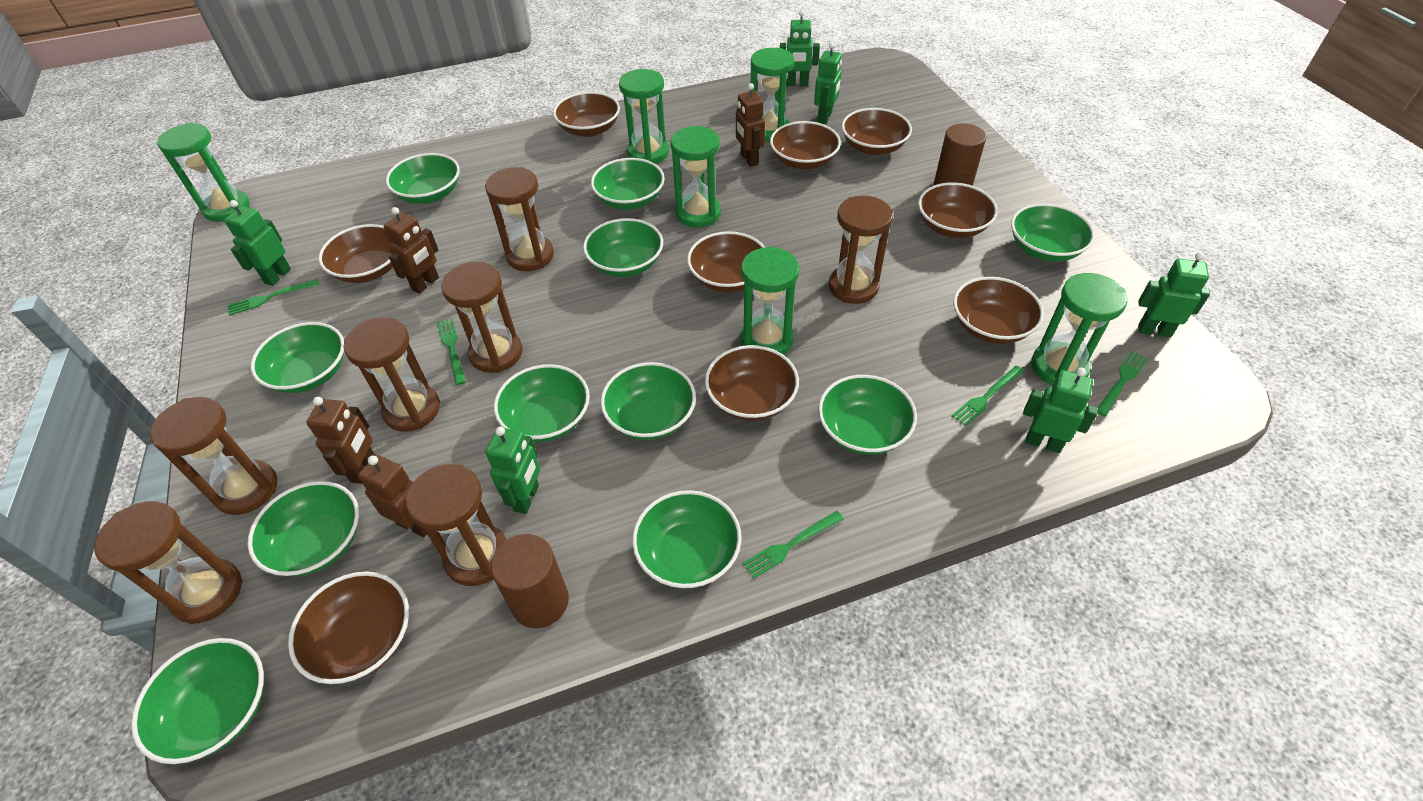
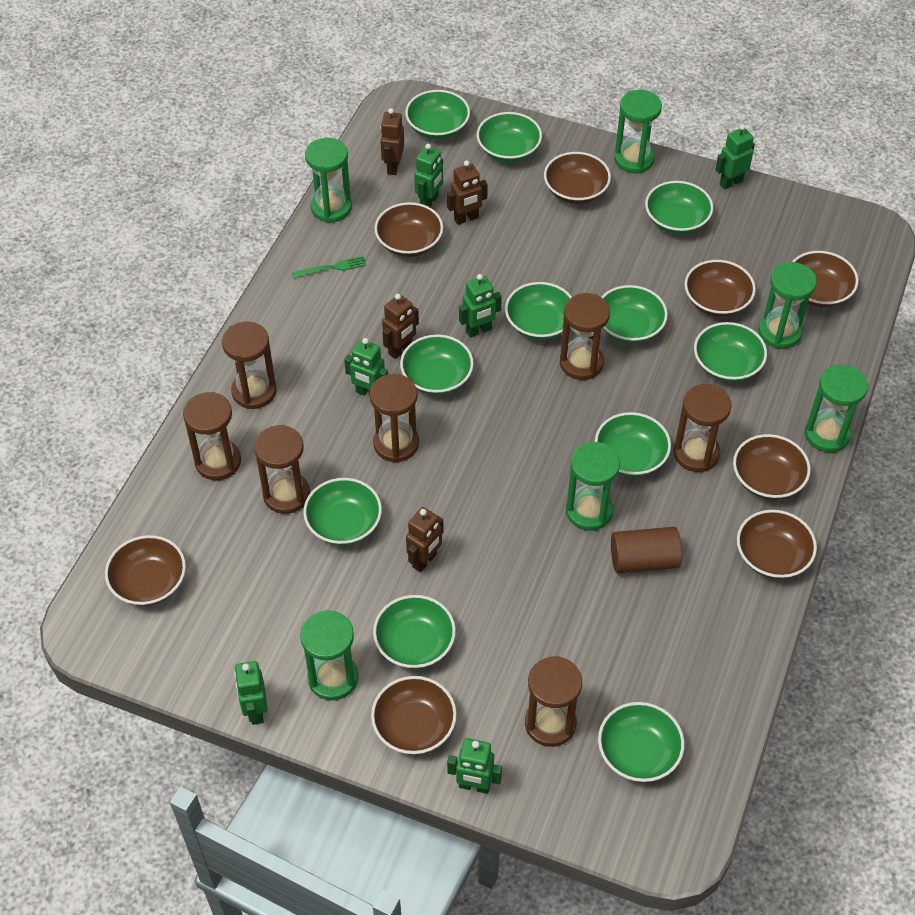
brown bowl: 9 -> 8
brown cylinder: 2 -> 1
green fork: 5 -> 1

